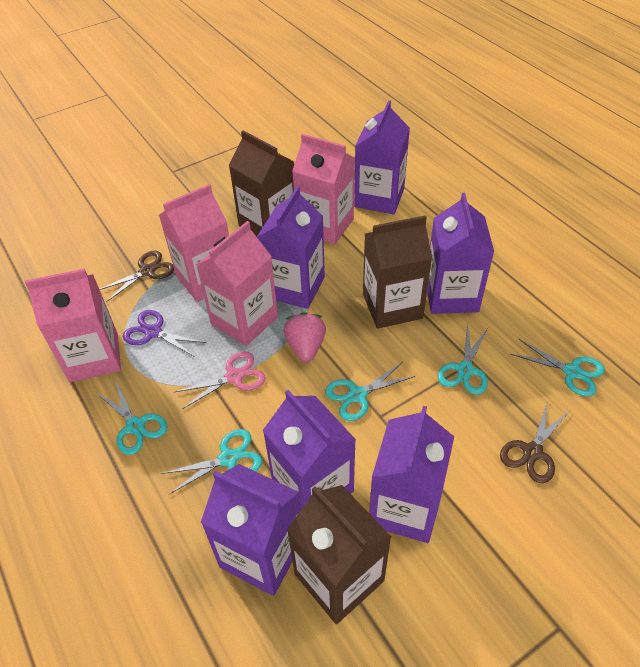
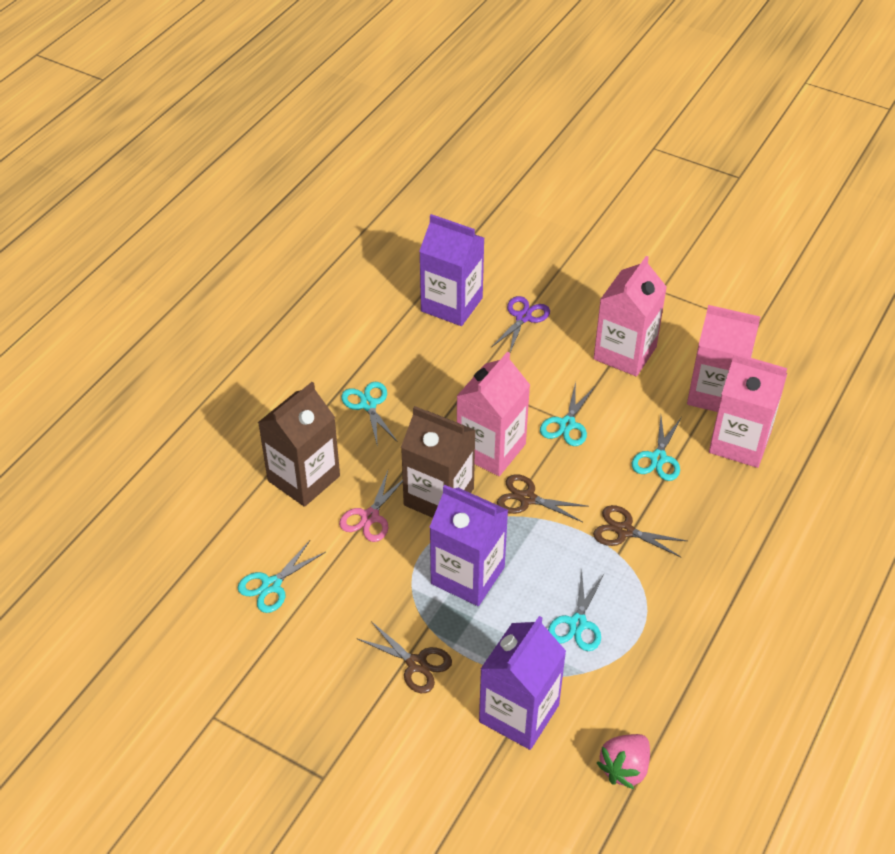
brown carton: 3 -> 2
brown scissors: 2 -> 3
purple carton: 6 -> 3

